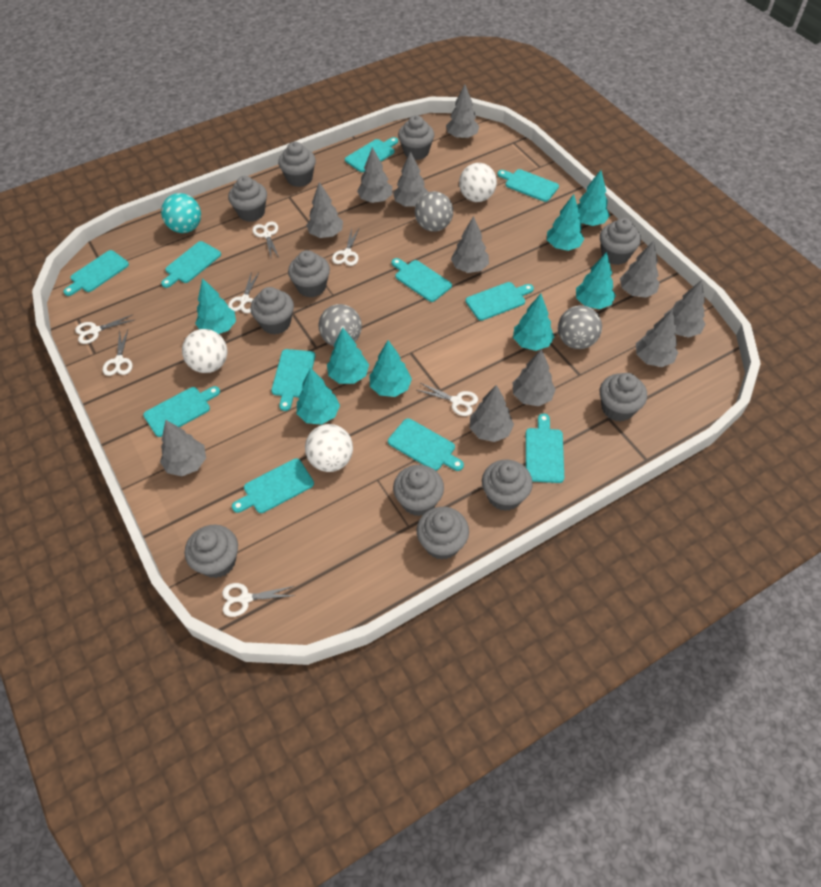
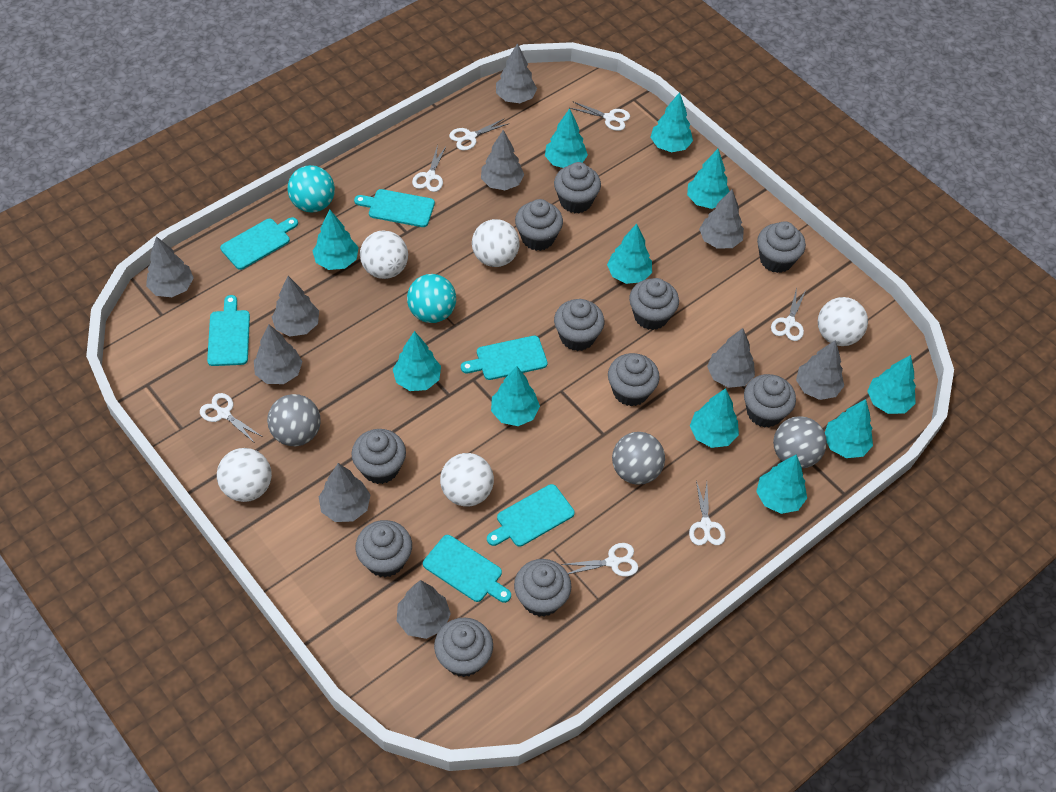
grey tree: 11 -> 10
turquoise ball: 1 -> 2
turquoise cutting board: 11 -> 6
turquoise tree: 8 -> 11
white ball: 3 -> 5

